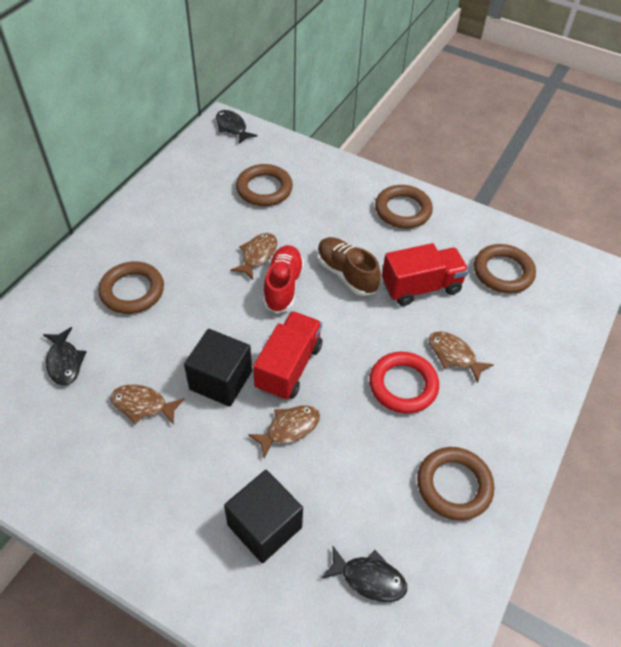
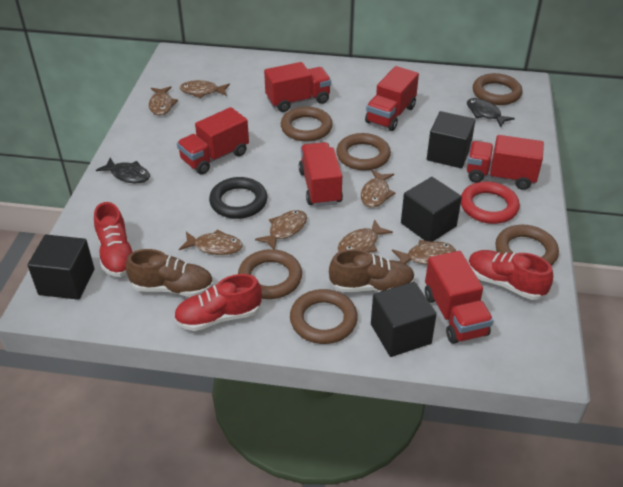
black cube: 2 -> 4
black fish: 3 -> 2
black ring: 0 -> 1
brown fish: 4 -> 7
brown ring: 5 -> 6
brown shoe: 1 -> 2
red shoe: 1 -> 3
red truck: 2 -> 6

